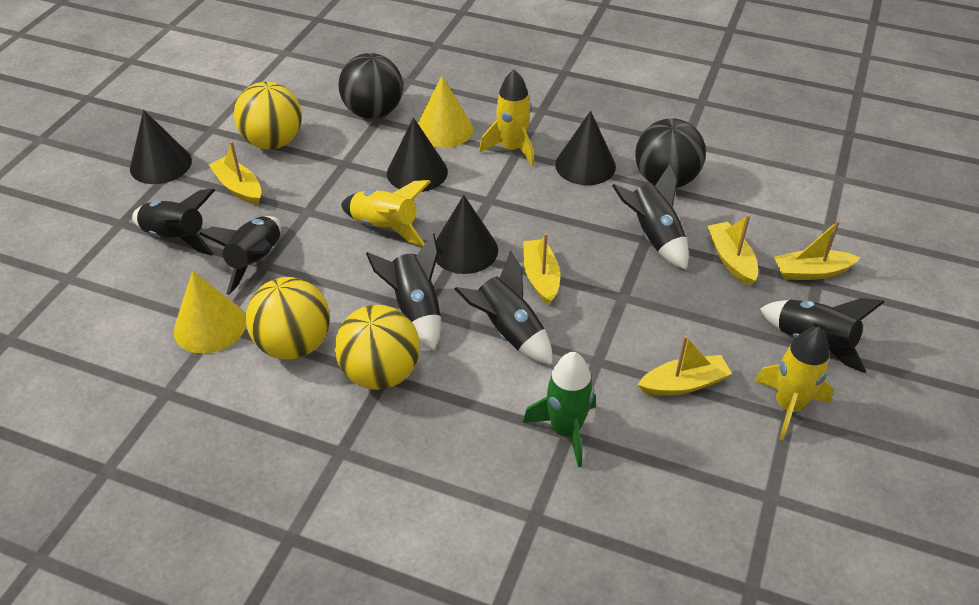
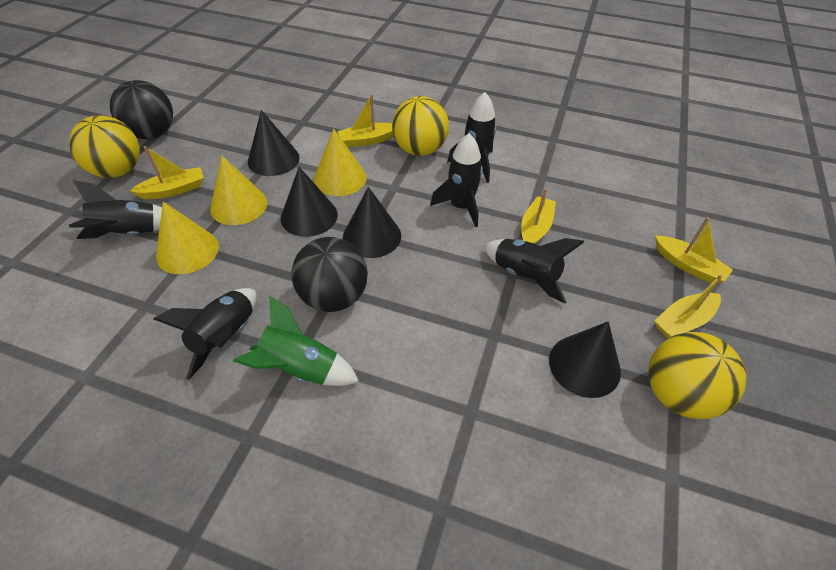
black rocket: 6 -> 5
yellow cone: 2 -> 3
yellow rocket: 3 -> 0

